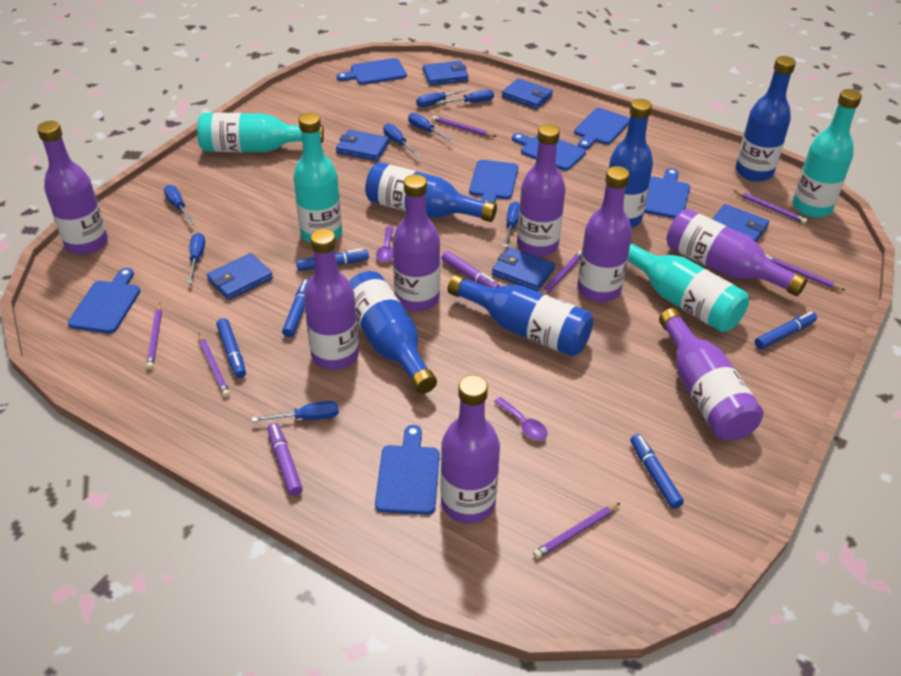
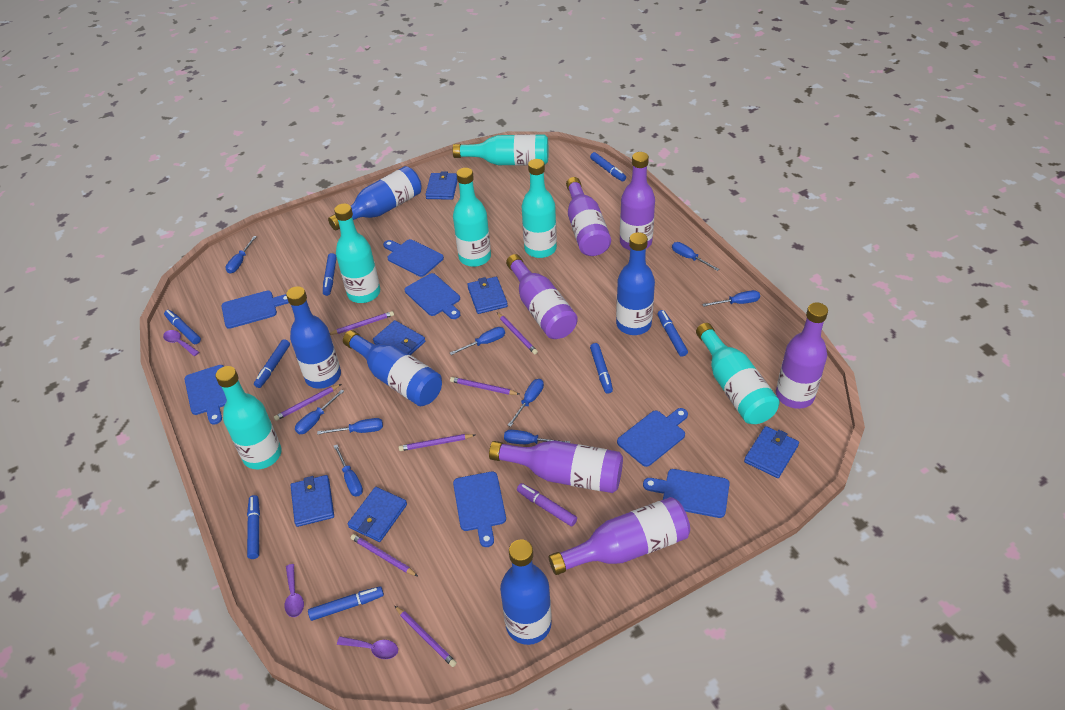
blue marker: 5 -> 8
blue screwdriver: 8 -> 9
purple bottle: 8 -> 6
purple marker: 2 -> 1
purple spoon: 2 -> 3
turquoise bottle: 4 -> 6

